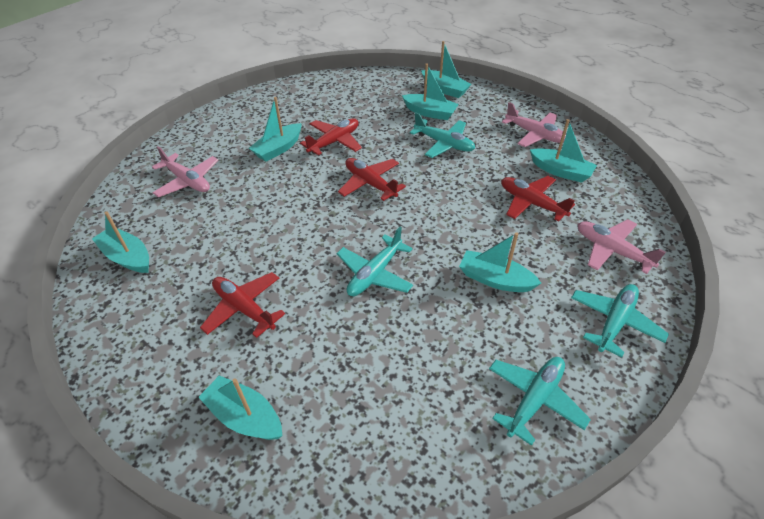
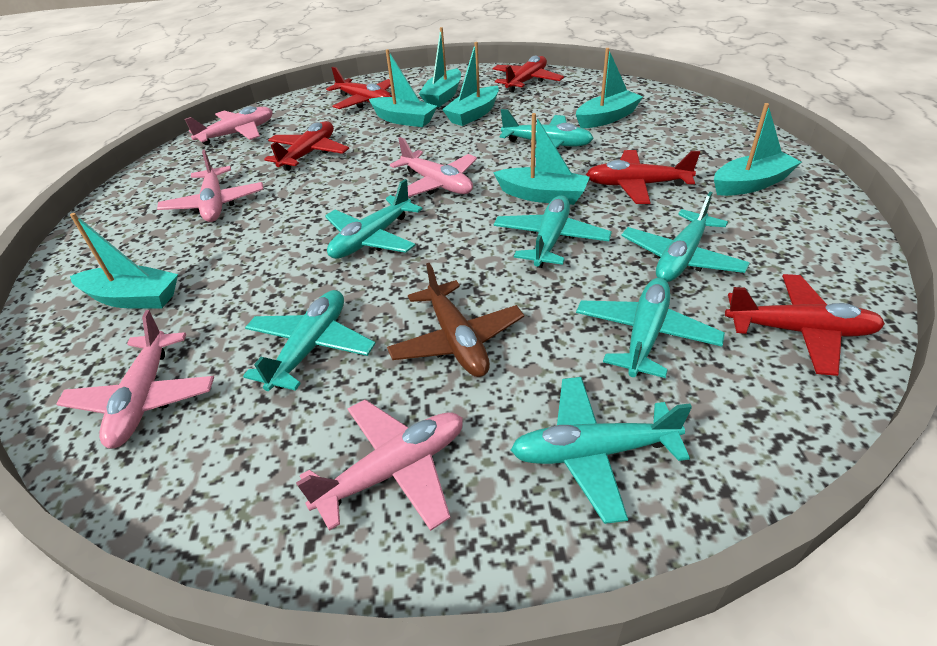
brown plane: 0 -> 1
pink plane: 3 -> 5
red plane: 4 -> 5
turquoise plane: 4 -> 7

